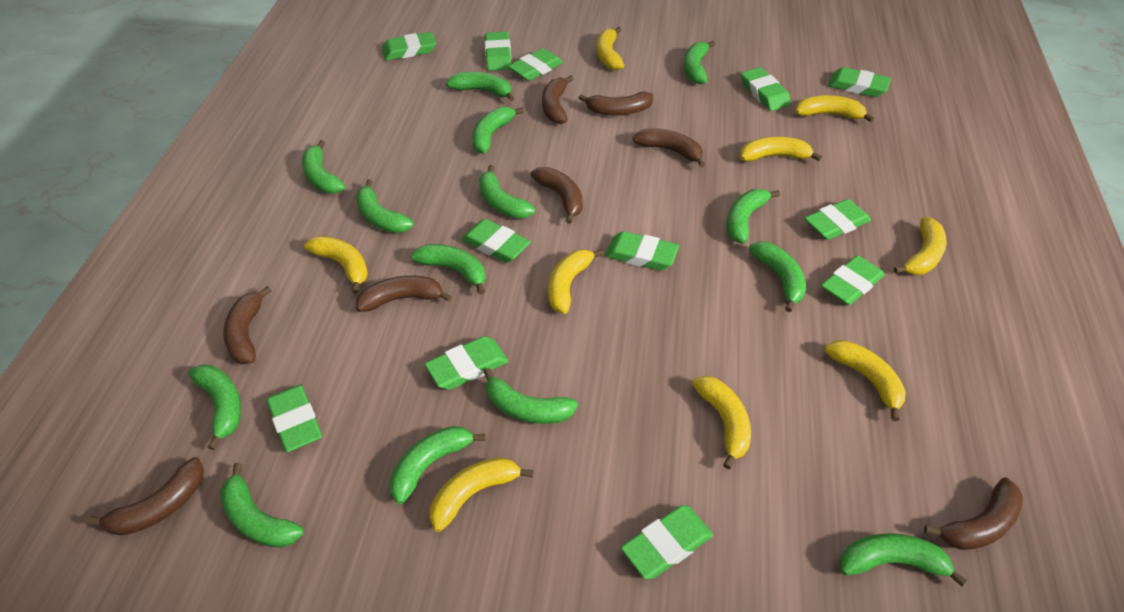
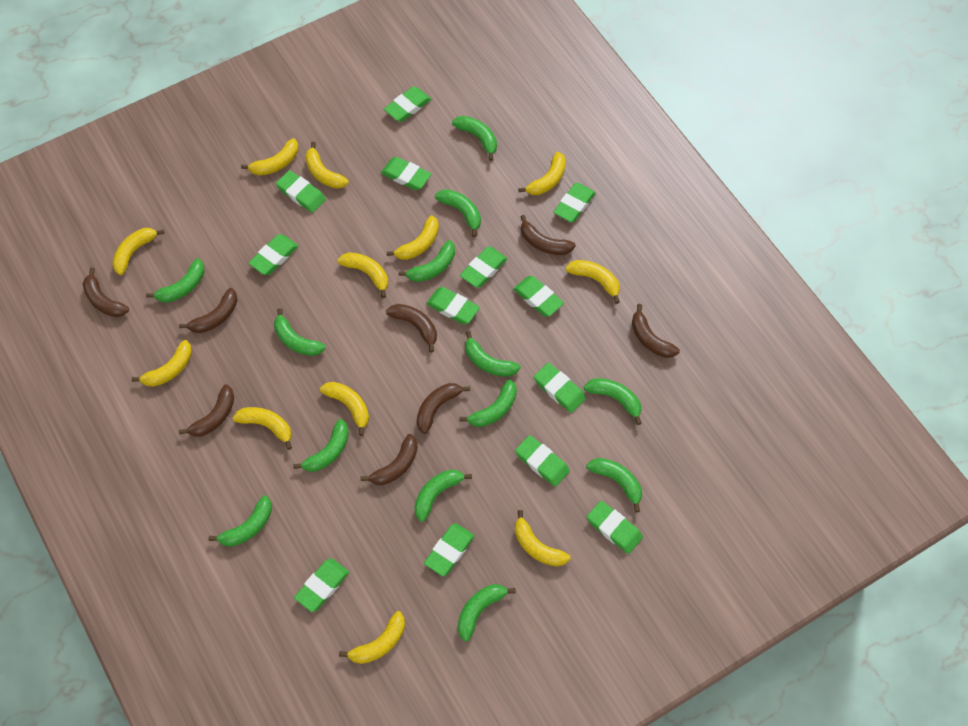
green banana: 14 -> 13
green eraser: 12 -> 13
yellow banana: 9 -> 12

